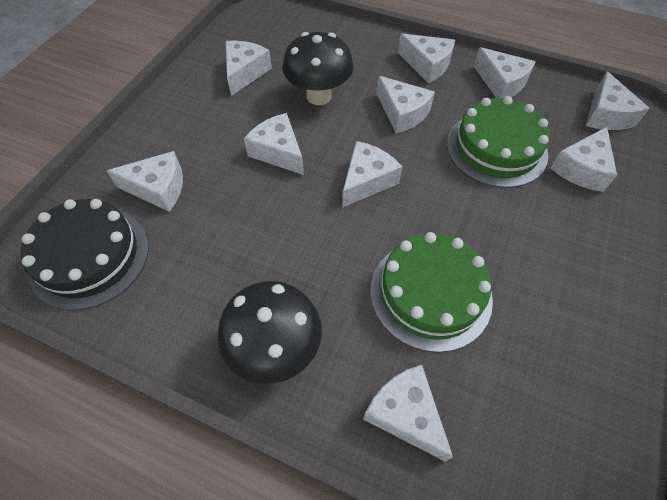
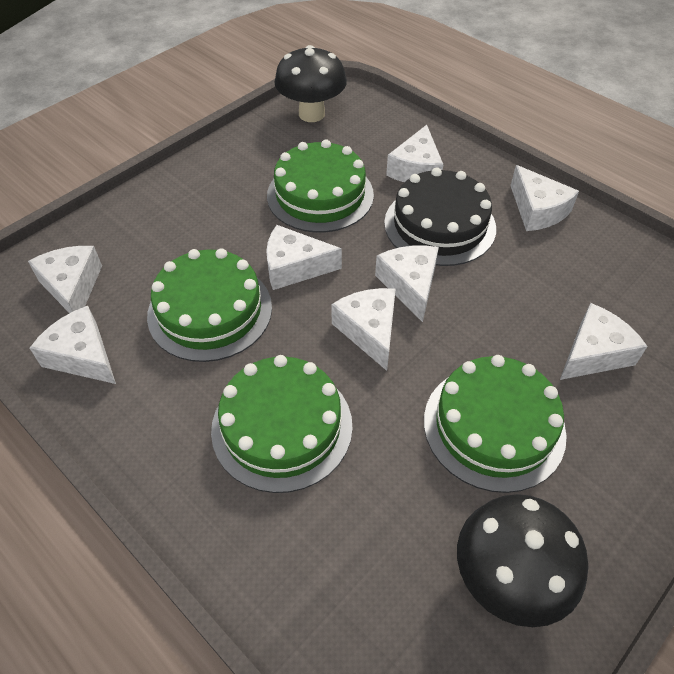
green cake: 2 -> 4
white cheese: 10 -> 8

